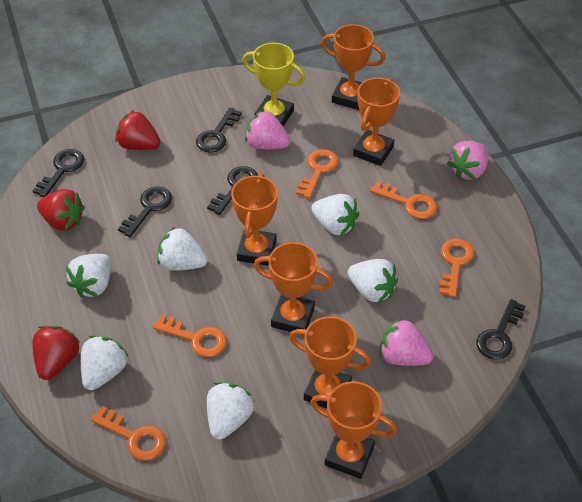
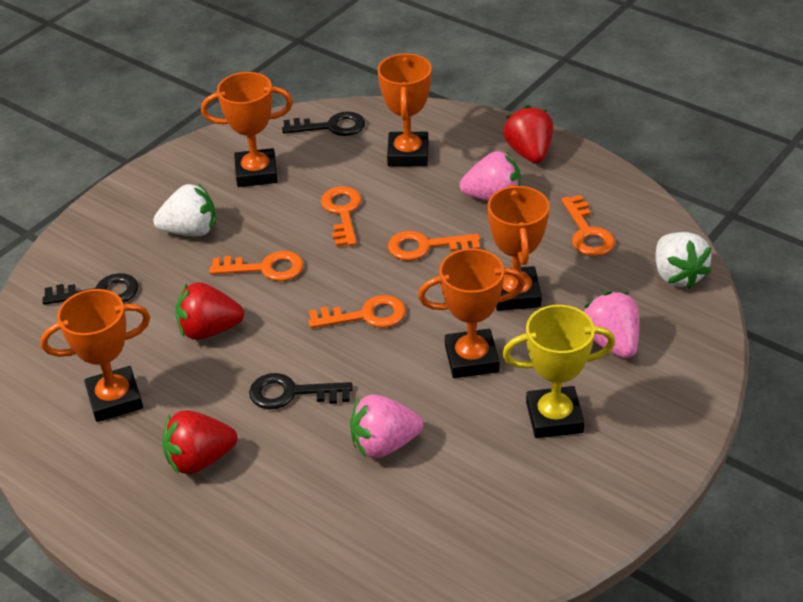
black key: 5 -> 3
orange trophy: 6 -> 5
white strawberry: 6 -> 2

